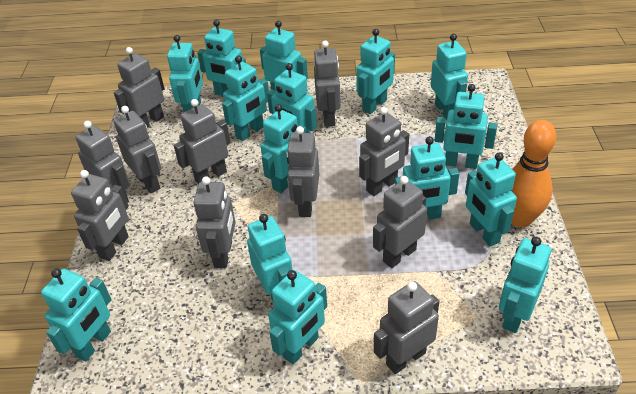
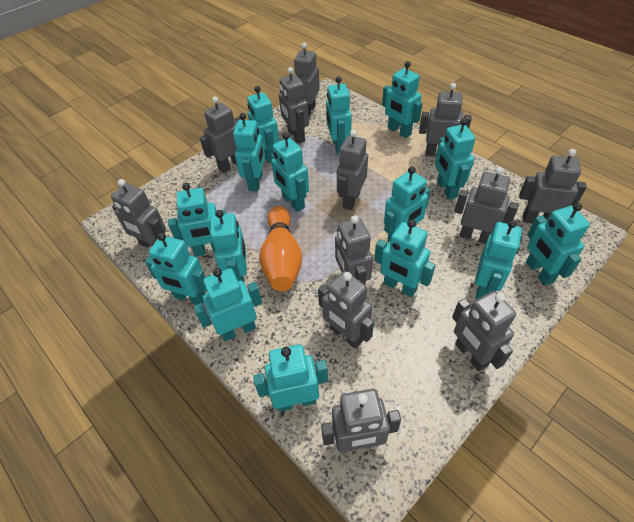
grey robot: 11 -> 12

